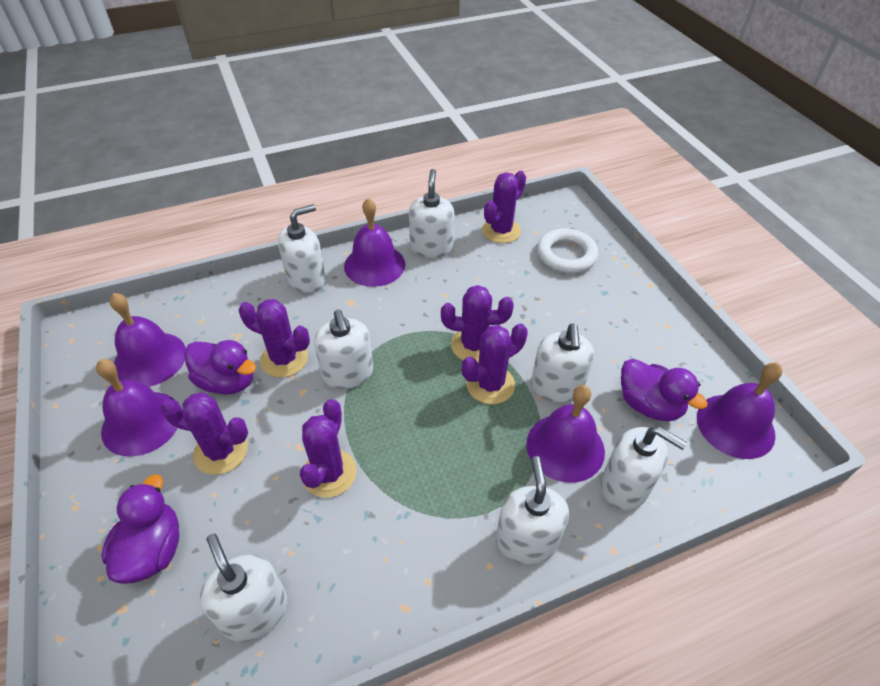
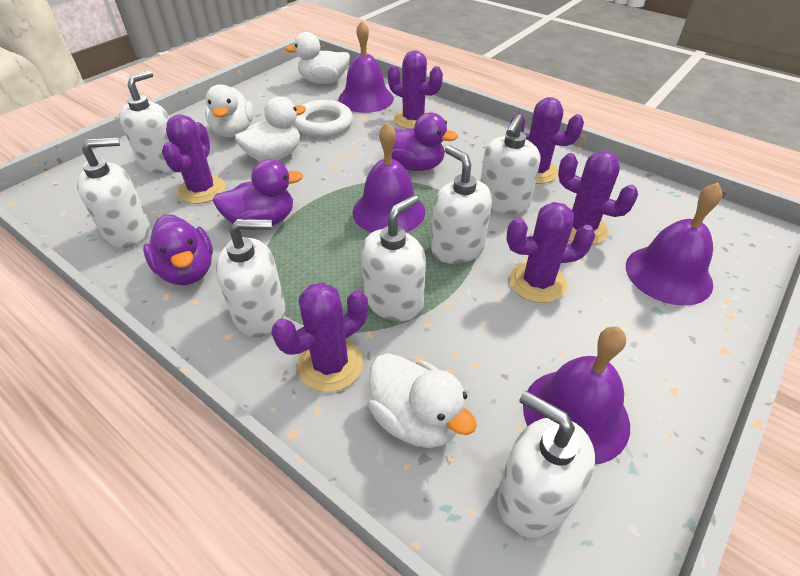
purple bell: 5 -> 4
white duck: 0 -> 4

